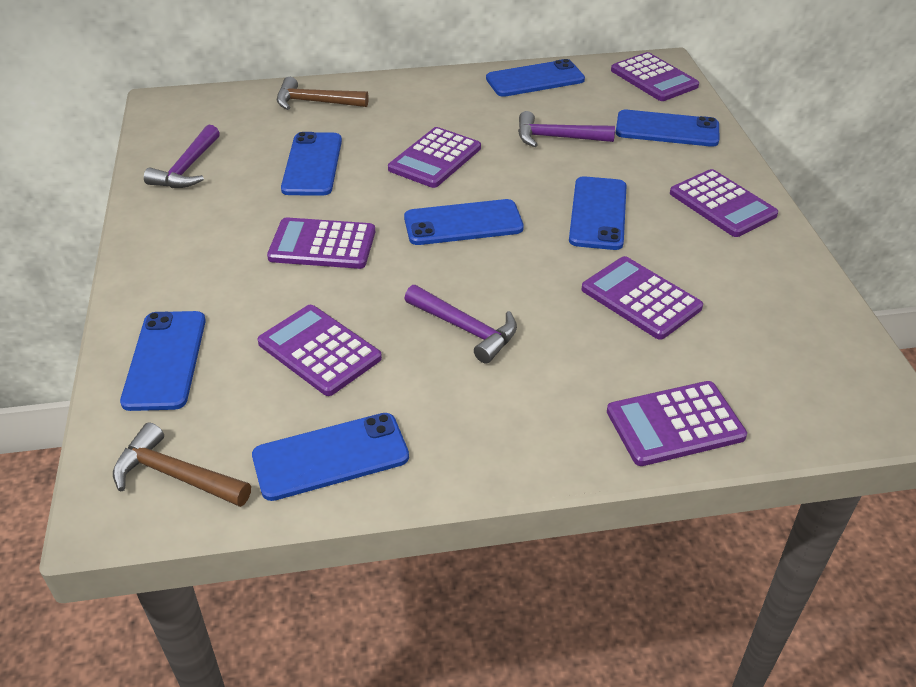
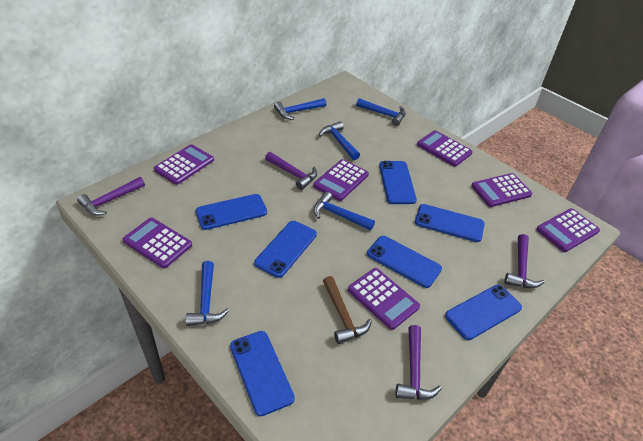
blue hammer: 0 -> 5
brown hammer: 2 -> 1
purple hammer: 3 -> 4

